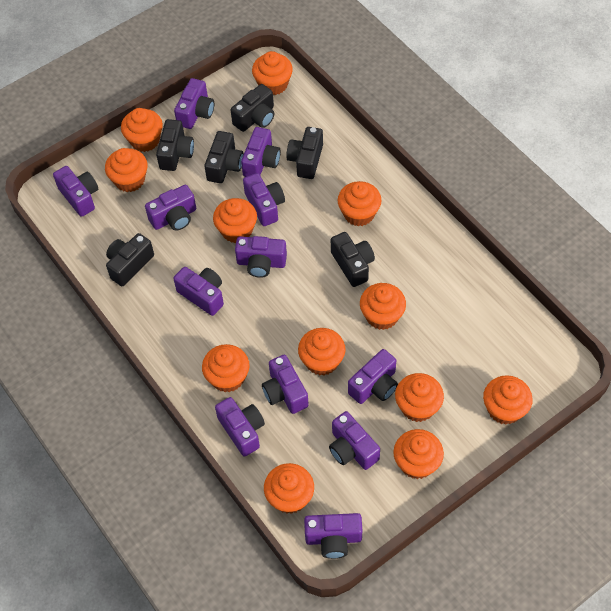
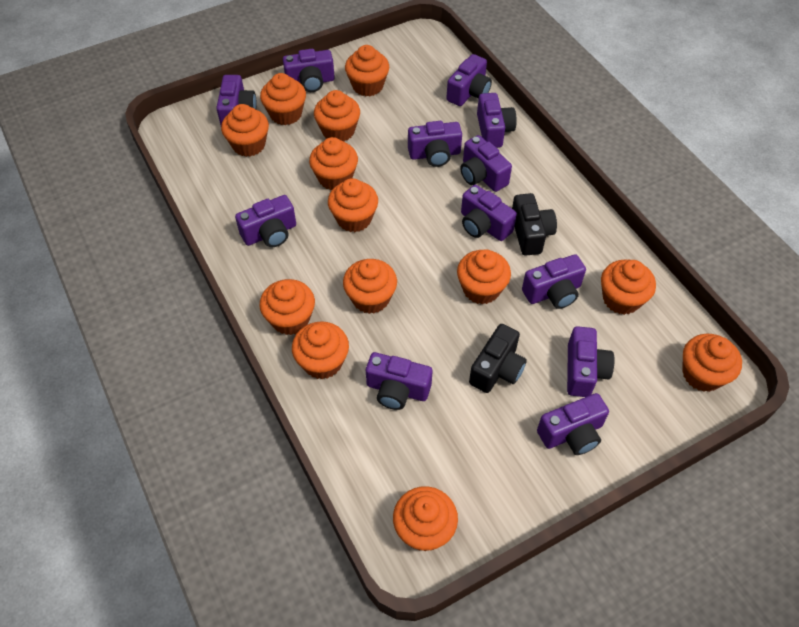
black camera: 6 -> 2
orange cupcake: 12 -> 13

